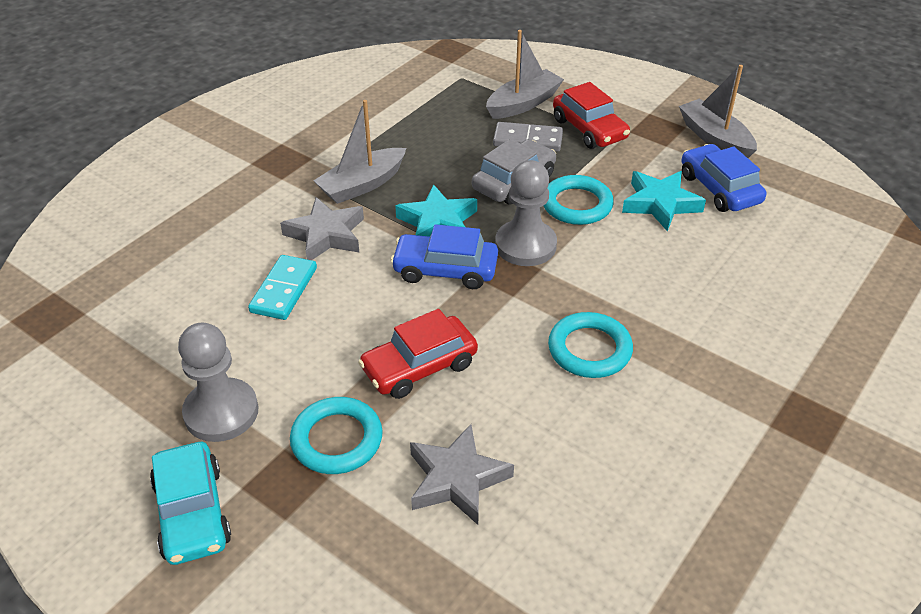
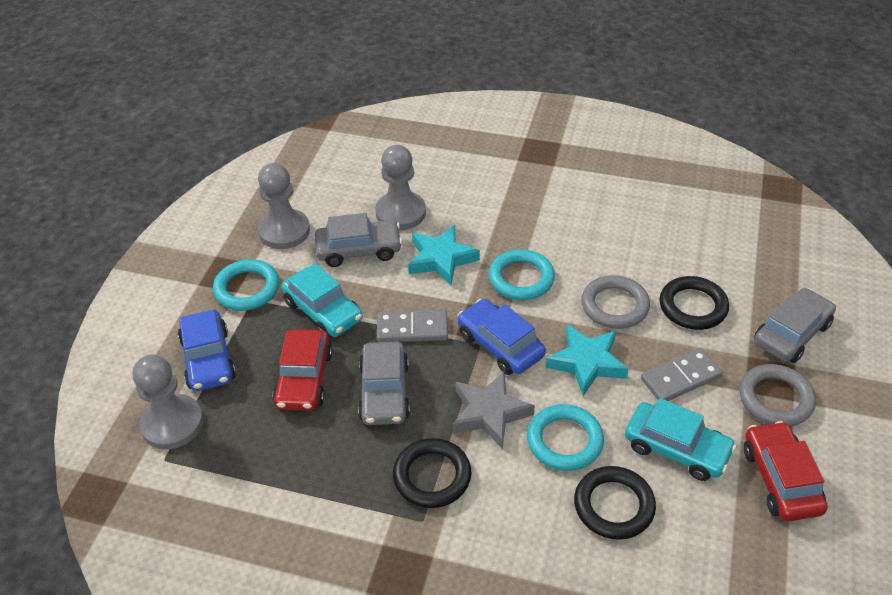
black ring: 0 -> 3
grey boat: 3 -> 0
grey car: 1 -> 3
grey domino: 1 -> 2
grey pawn: 2 -> 3
grey ring: 0 -> 2
grey star: 2 -> 1
turquoise car: 1 -> 2
turquoise domino: 1 -> 0

